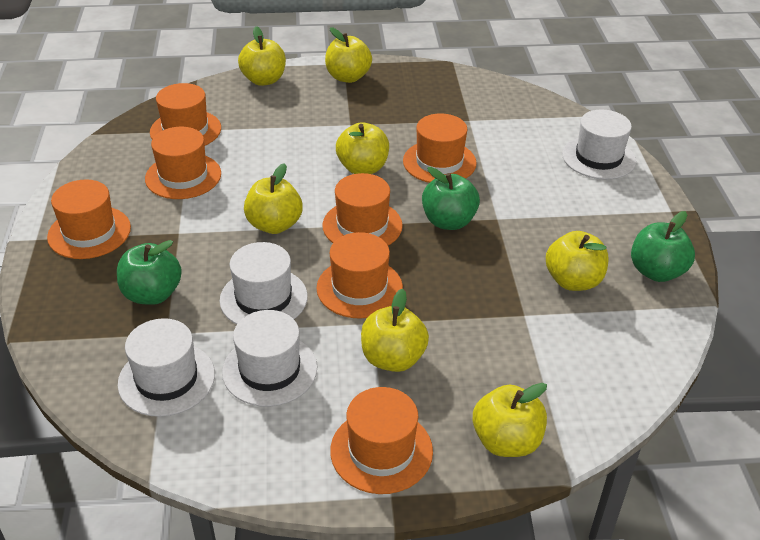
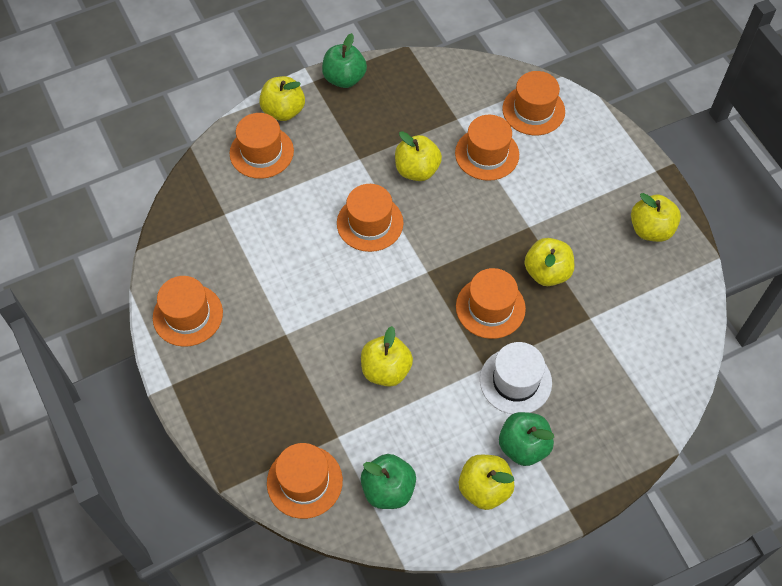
white hat: 4 -> 1
yellow apple: 7 -> 6

